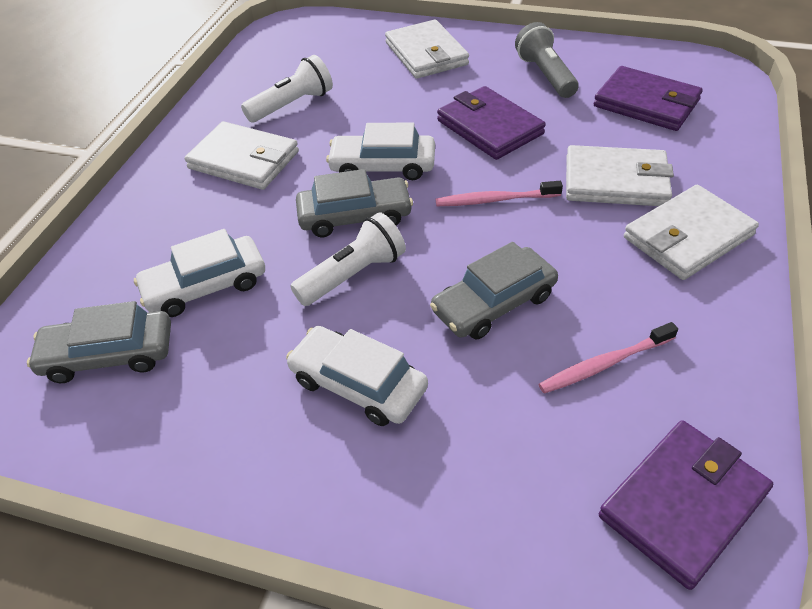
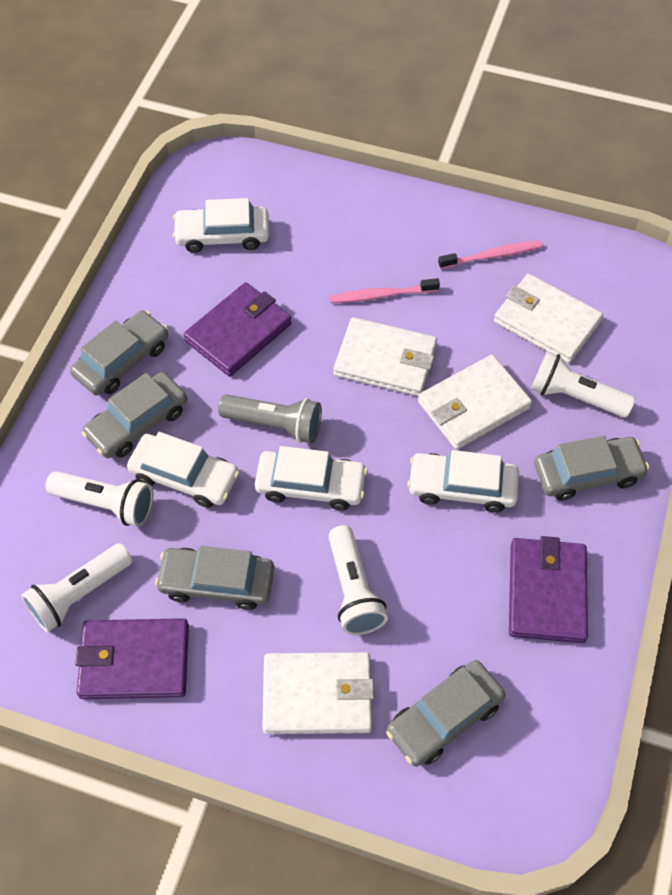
grey car: 3 -> 5
white car: 3 -> 4
white flashlight: 2 -> 4

